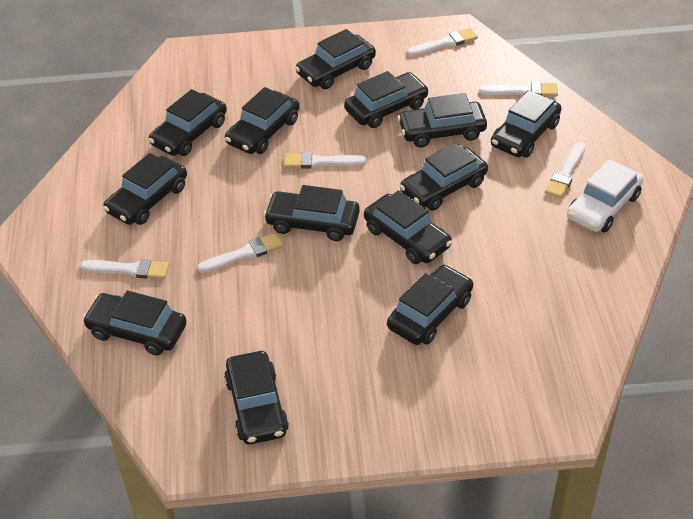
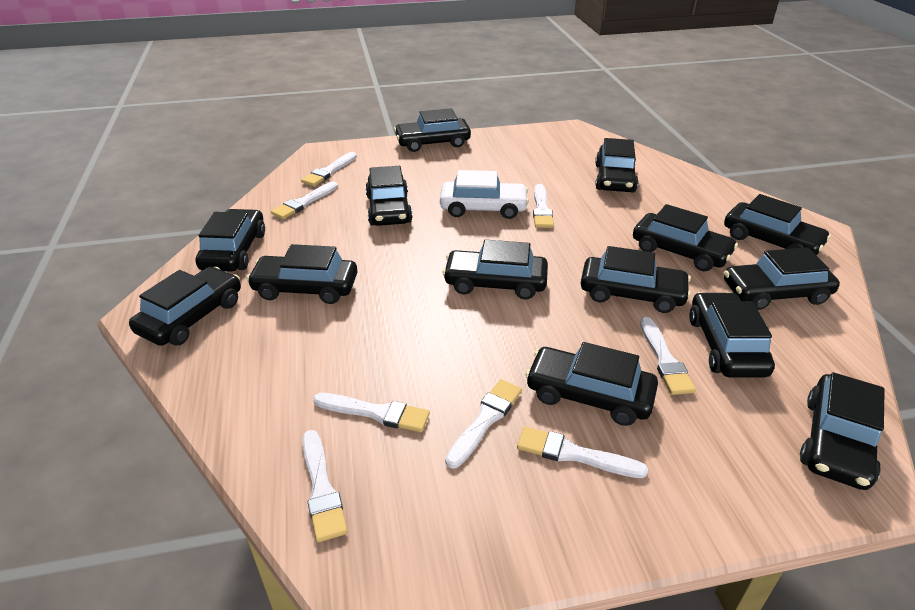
black car: 13 -> 14
white brush: 6 -> 8

